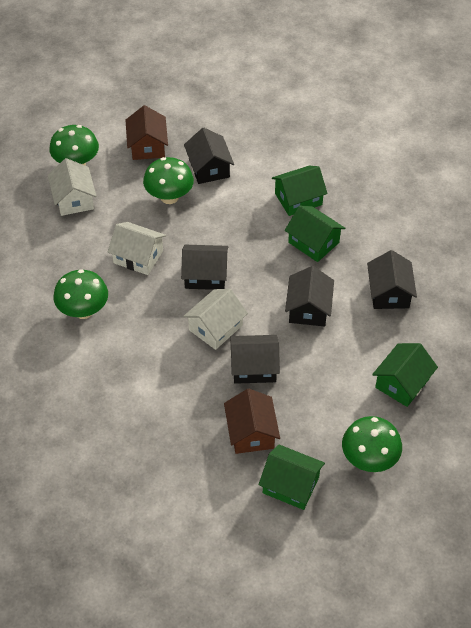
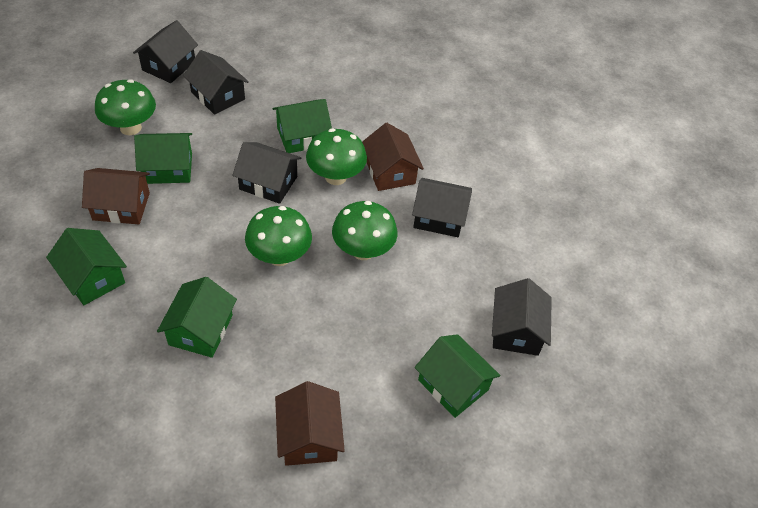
brown house: 2 -> 3
green house: 4 -> 5
white house: 3 -> 0

